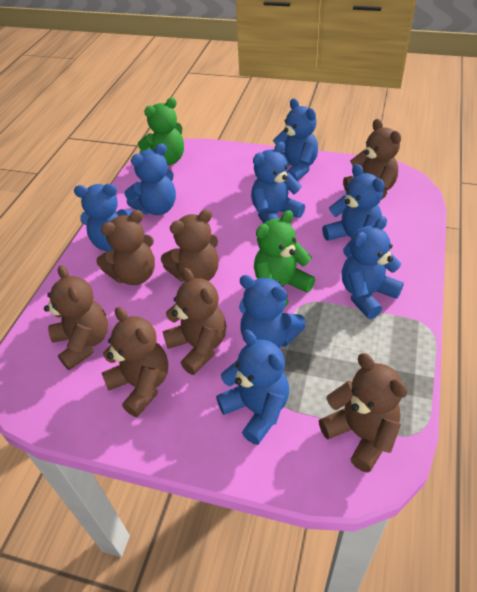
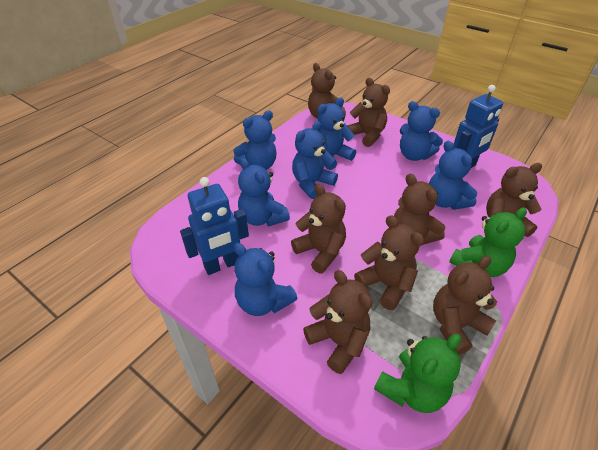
blue robot: 0 -> 2
blue teddy bear: 8 -> 7
brown teddy bear: 7 -> 8

